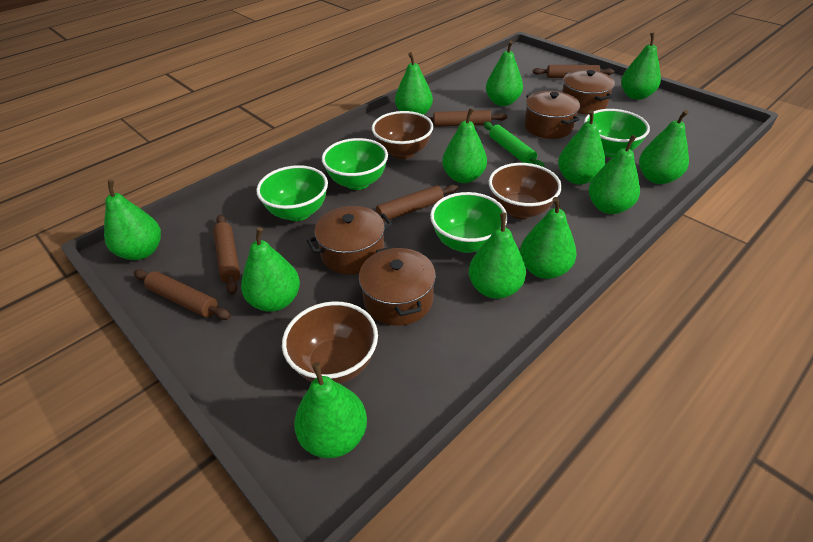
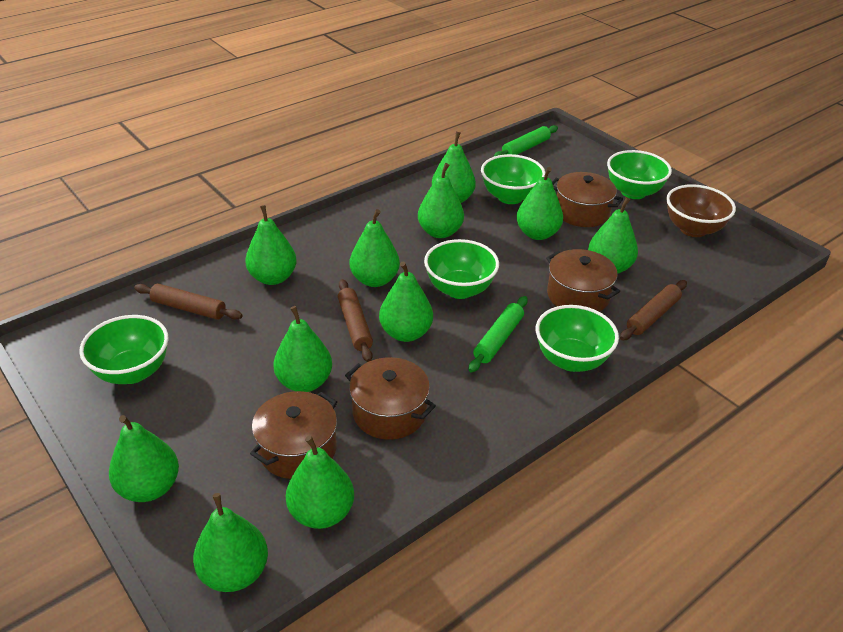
brown bowl: 3 -> 1
brown rolling pin: 5 -> 3
green bowl: 4 -> 5
green pear: 12 -> 11
green rolling pin: 1 -> 2

